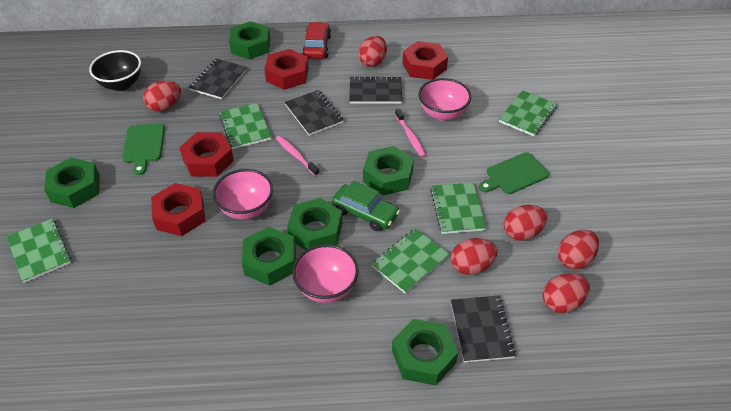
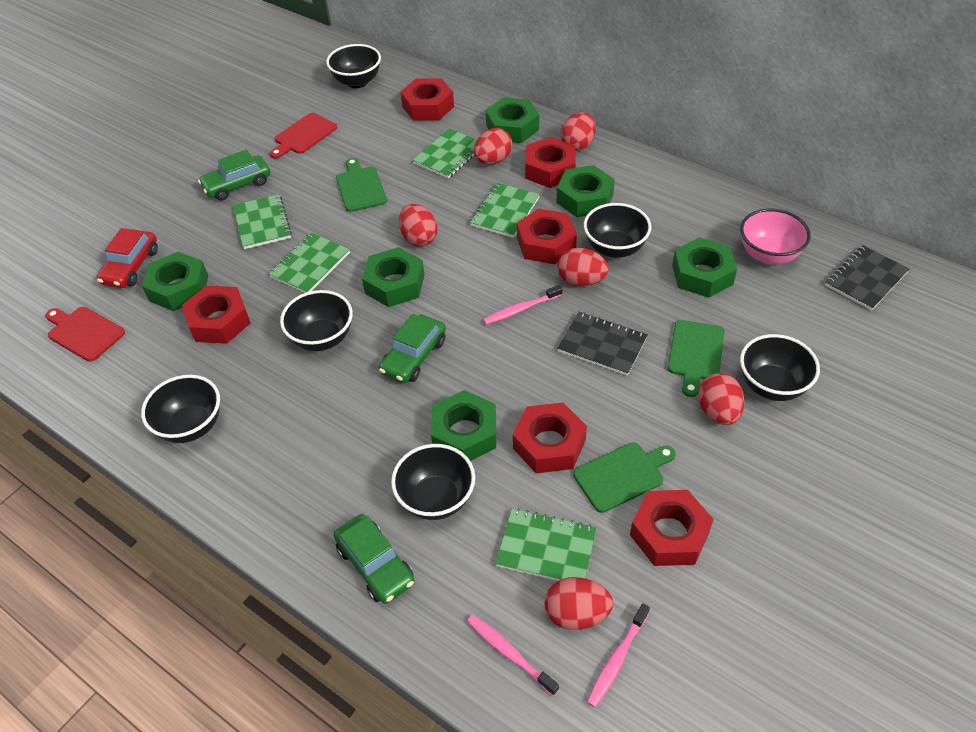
black bowl: 1 -> 6
black notebook: 4 -> 2
green car: 1 -> 3
green cutting board: 2 -> 3
pink bowl: 3 -> 1
pink toothbrush: 2 -> 3
red cutting board: 0 -> 2
red nut: 4 -> 6

